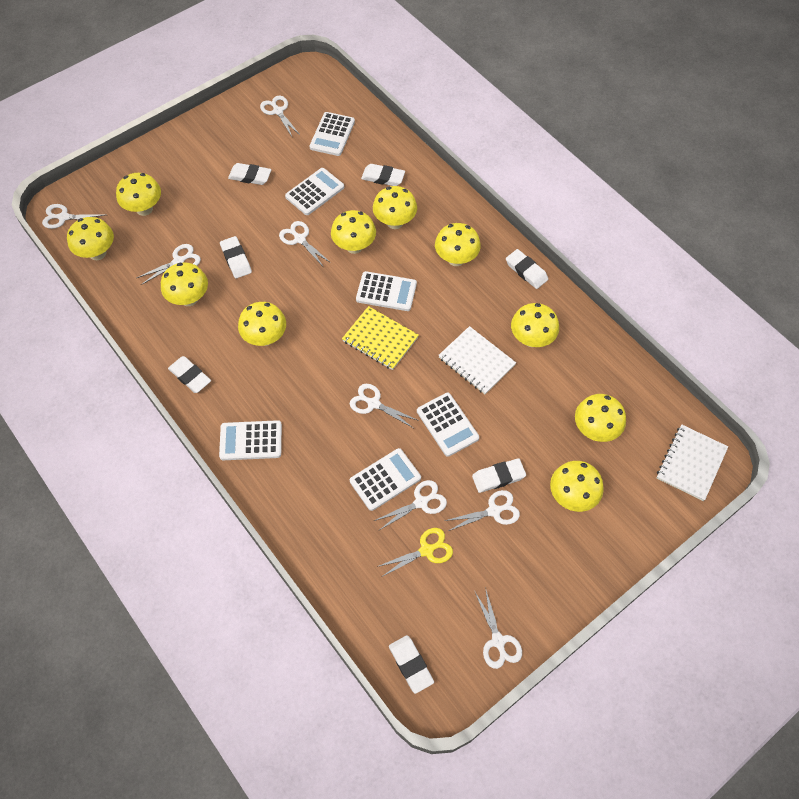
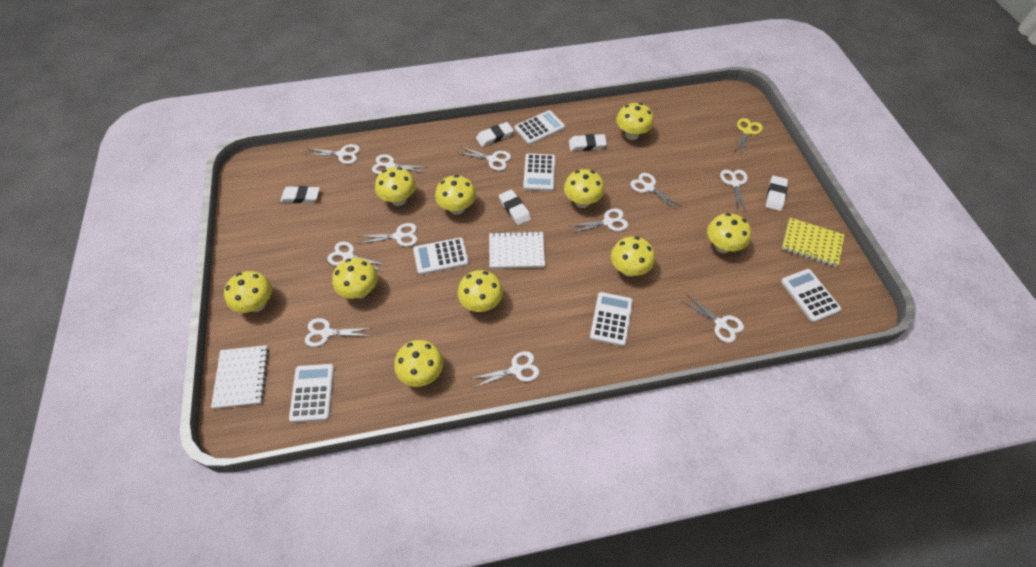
white eraser: 7 -> 5
white scissors: 8 -> 11

